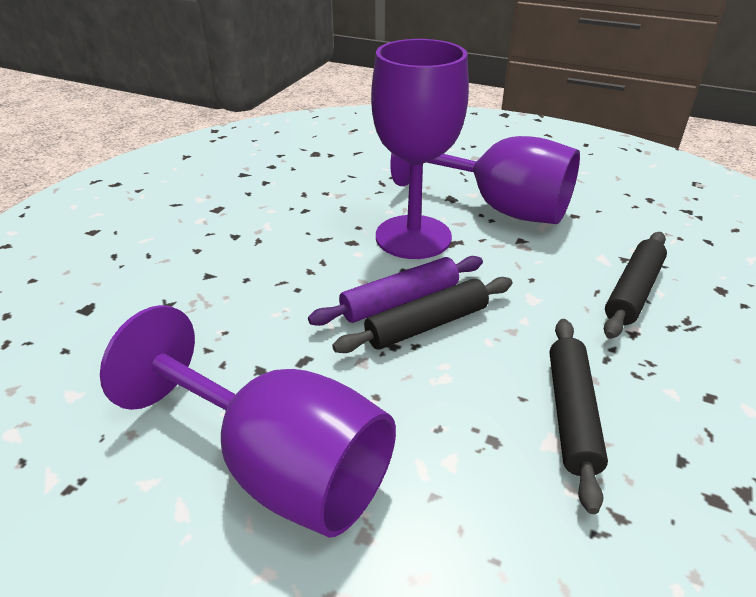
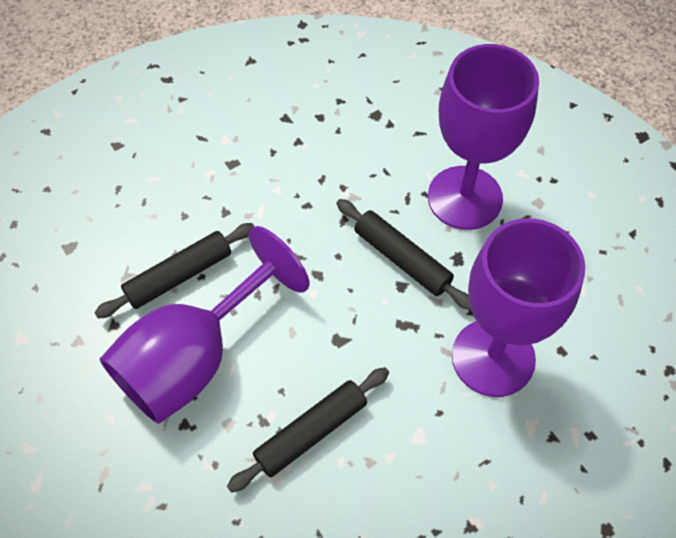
purple rolling pin: 1 -> 0

